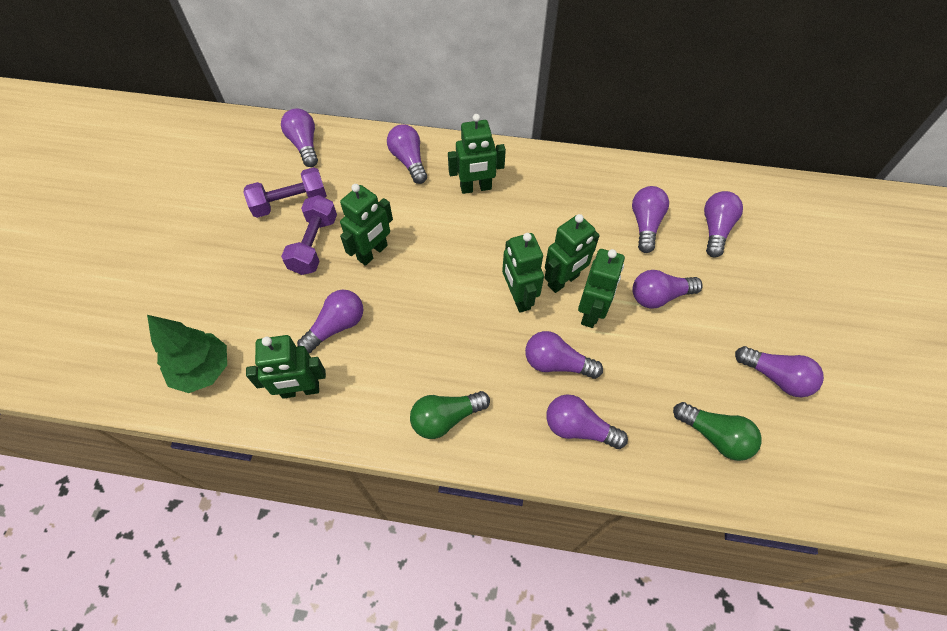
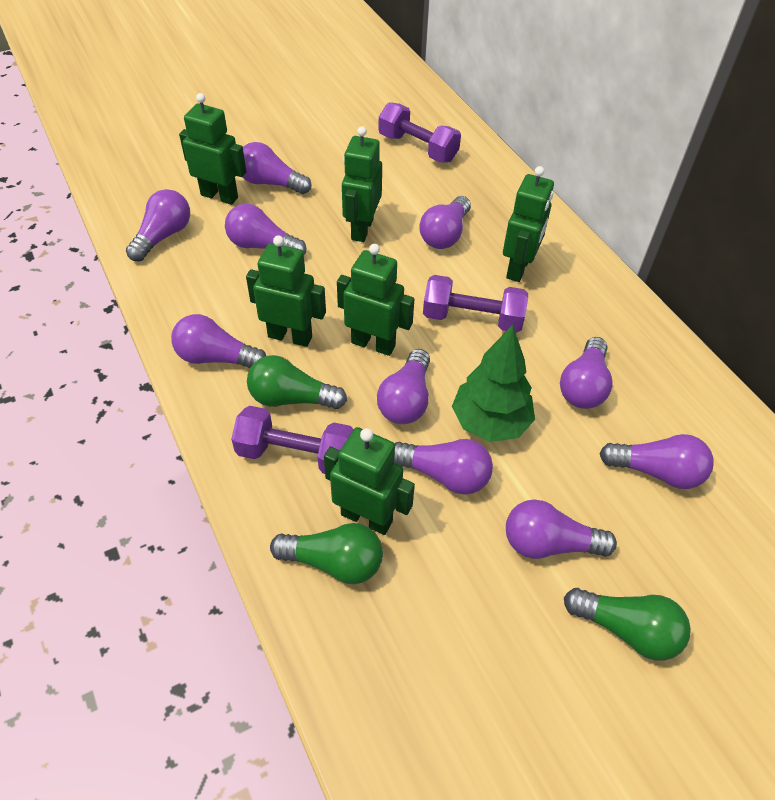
green light bulb: 2 -> 3
purple dumbbell: 2 -> 3
purple light bulb: 9 -> 10

